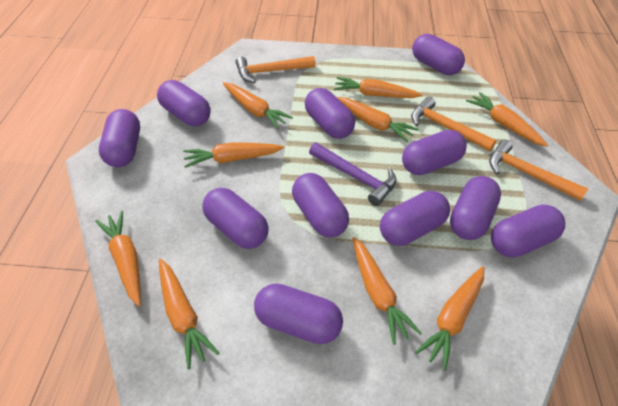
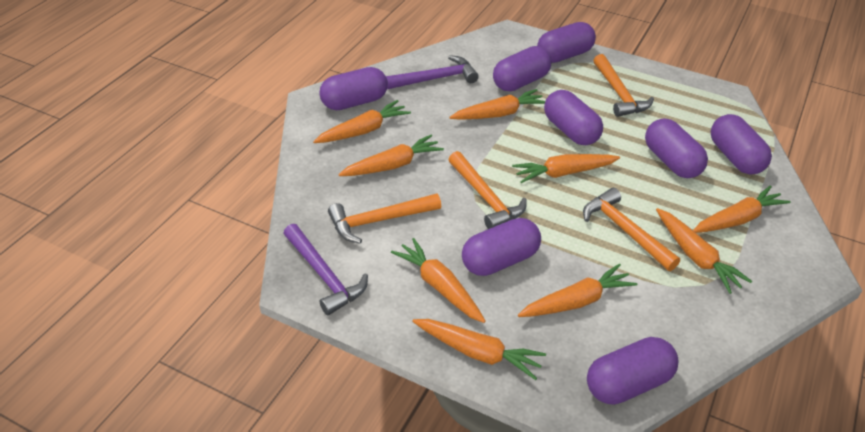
orange hammer: 3 -> 4
purple capsule: 11 -> 8
purple hammer: 1 -> 2

